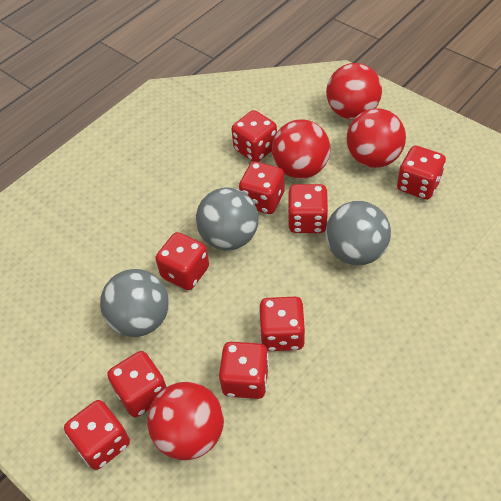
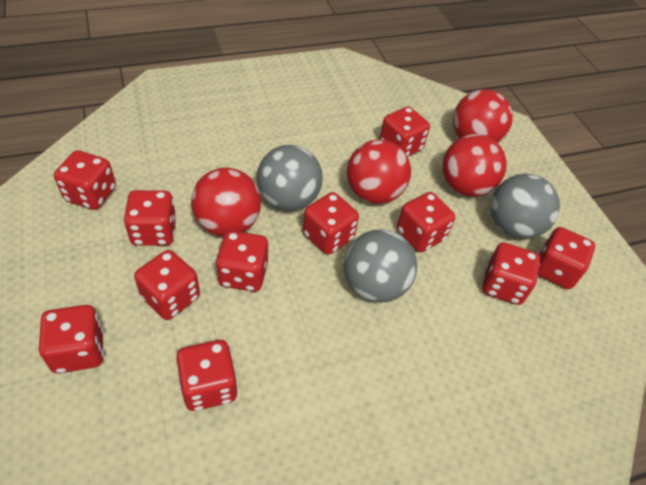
red dice: 9 -> 11

